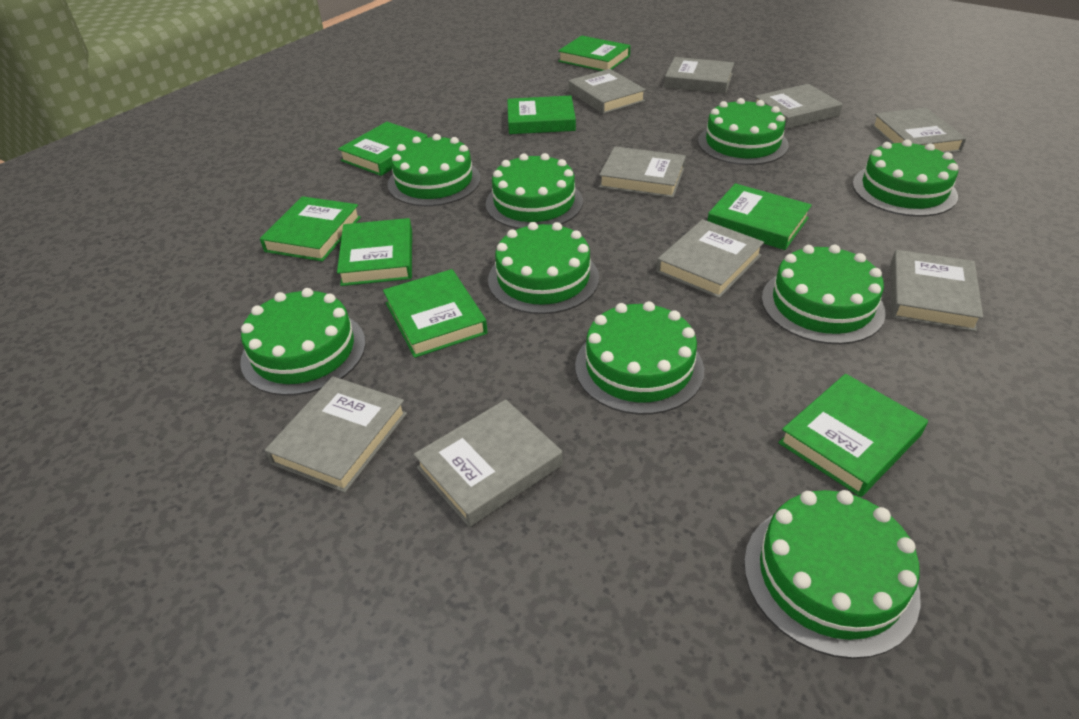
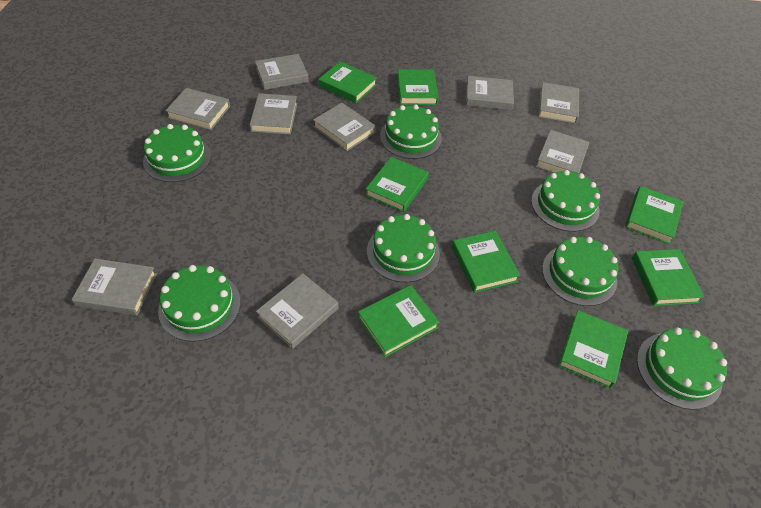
green cake: 9 -> 7

